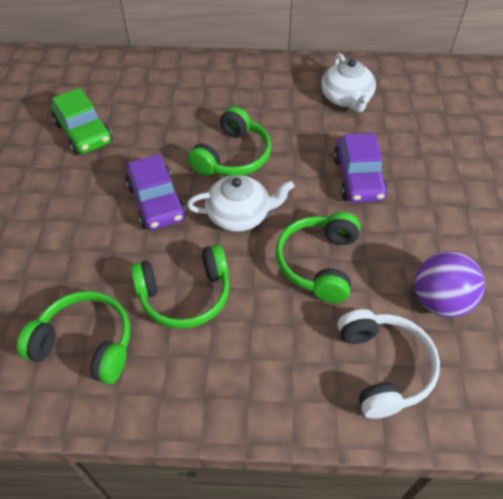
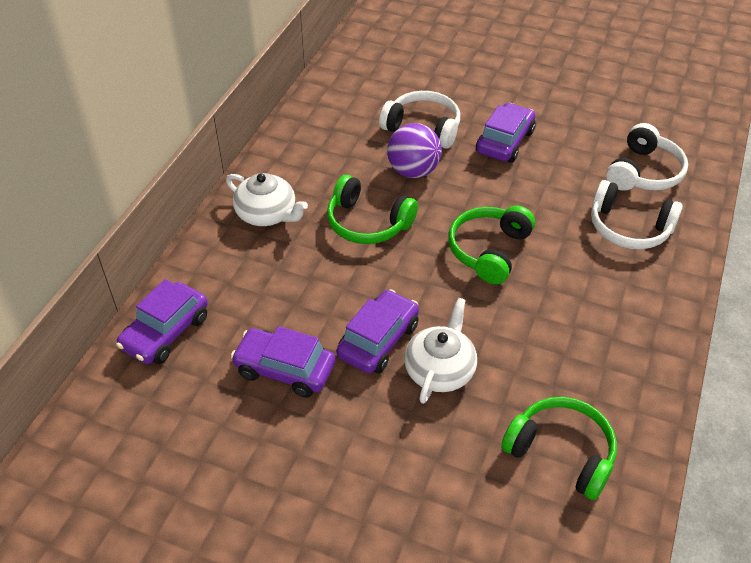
green car: 1 -> 0
green headphones: 4 -> 3
purple car: 2 -> 4
white headphones: 1 -> 3

